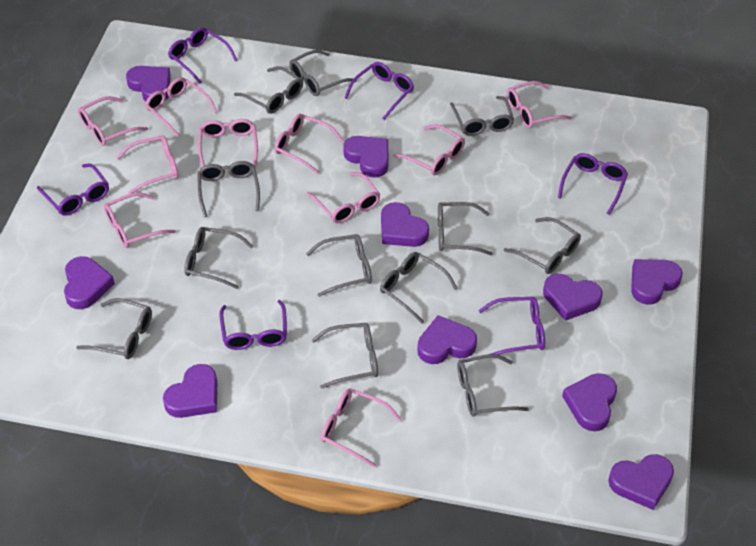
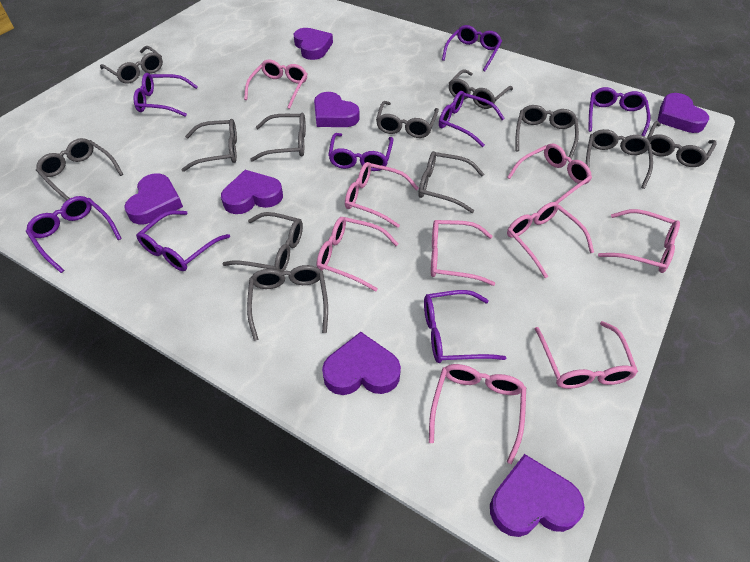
pink glasses: 10 -> 9
purple glasses: 6 -> 8
purple heart: 10 -> 7

